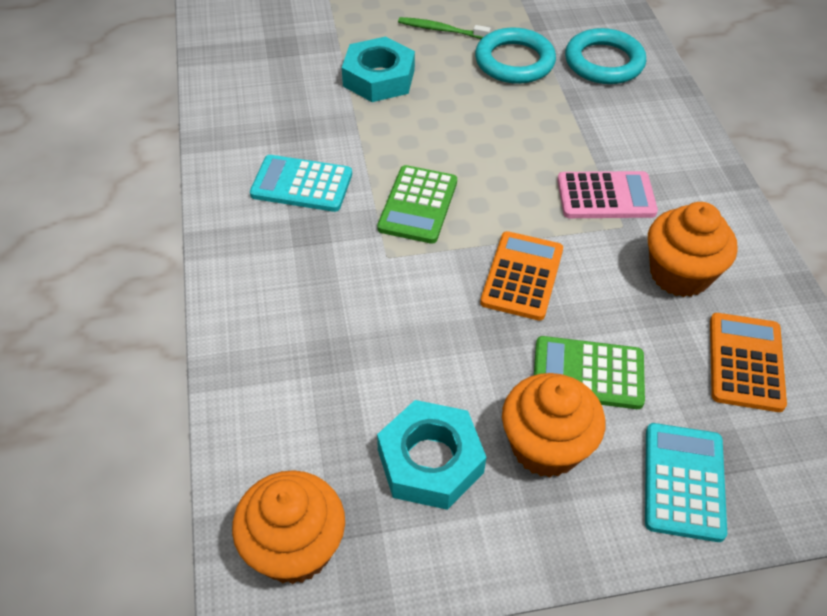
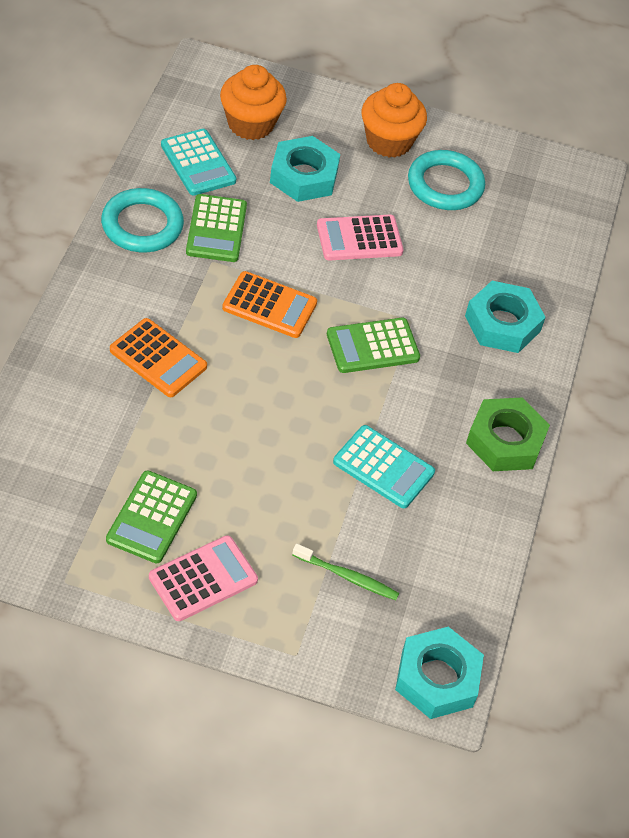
green calculator: 2 -> 3
green nut: 0 -> 1
orange cupcake: 3 -> 2
pink calculator: 1 -> 2
turquoise nut: 2 -> 3

